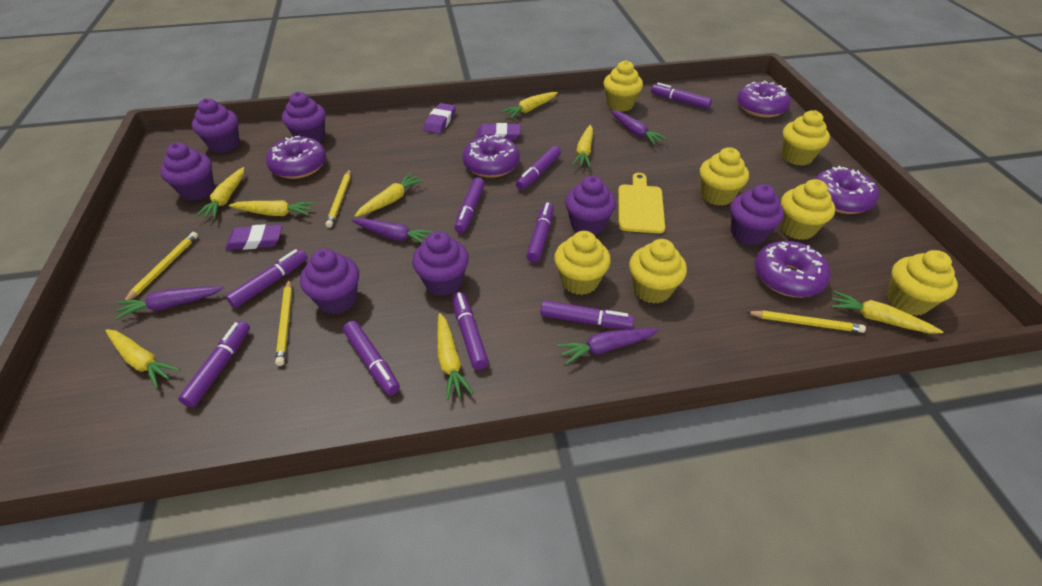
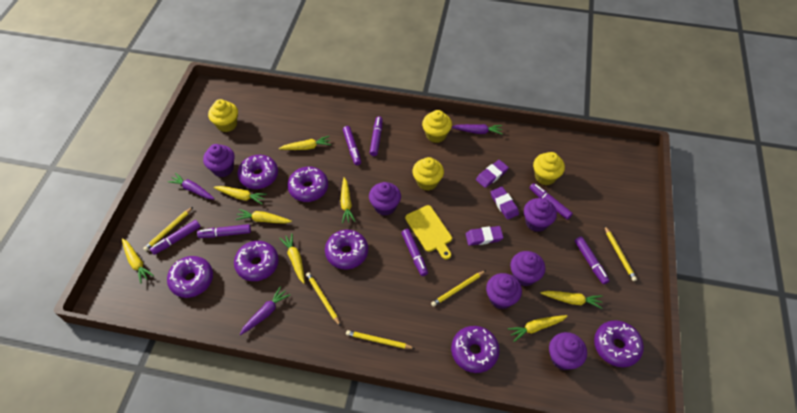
purple carrot: 4 -> 3
purple cupcake: 7 -> 6
purple donut: 5 -> 7
purple marker: 9 -> 7
yellow cupcake: 7 -> 4
yellow pencil: 4 -> 5

